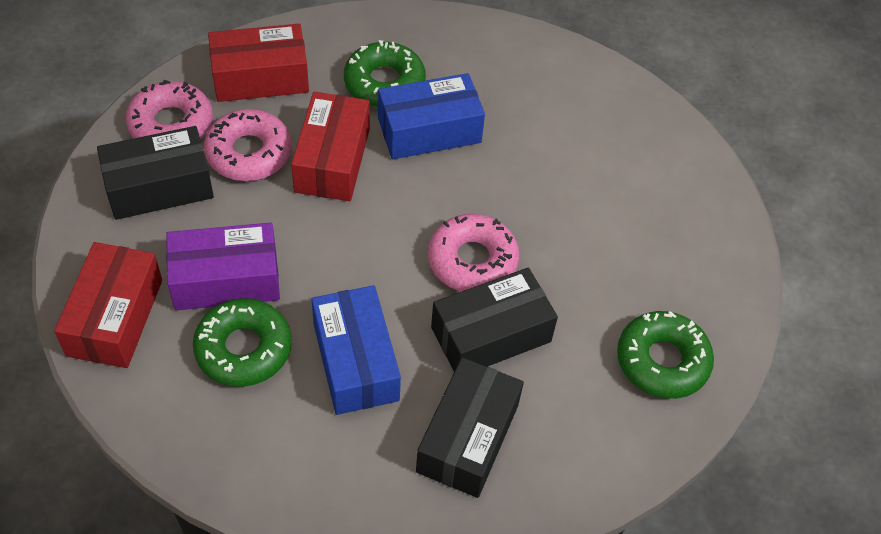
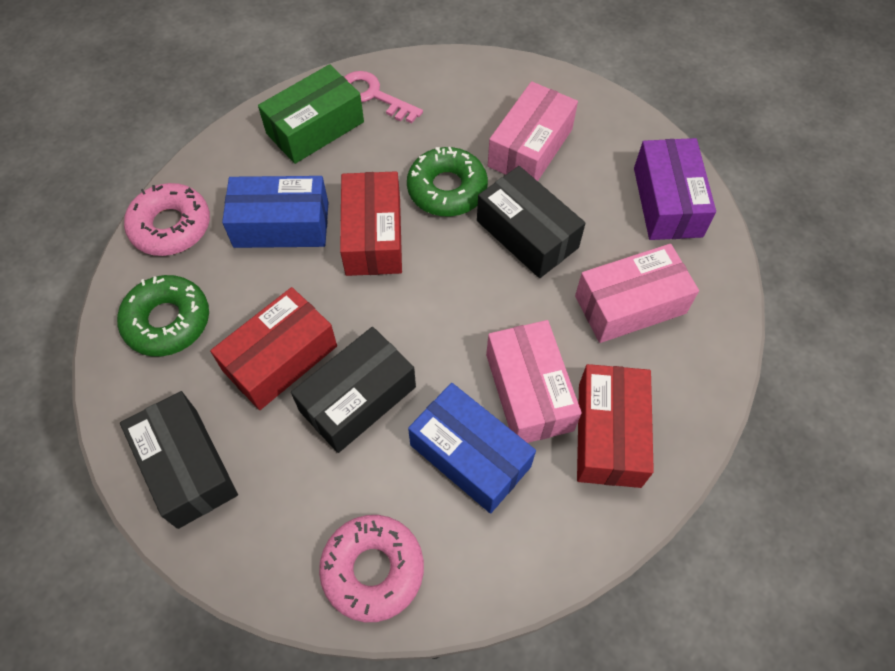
green box: 0 -> 1
green donut: 3 -> 2
pink box: 0 -> 3
pink donut: 3 -> 2
pink key: 0 -> 1

